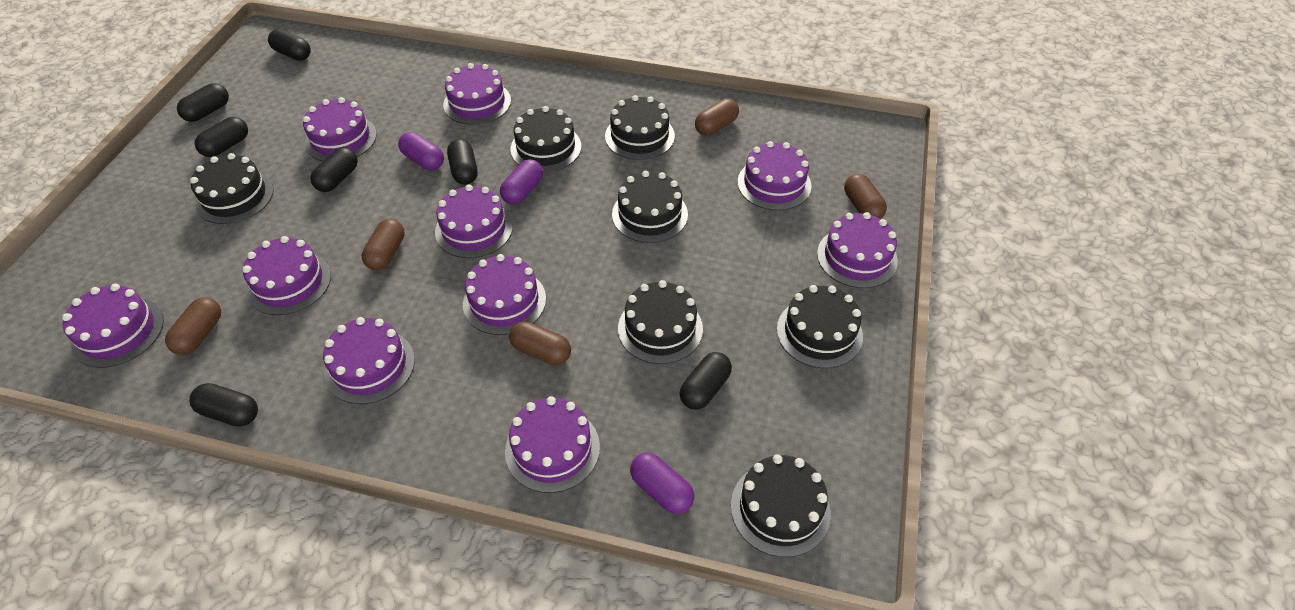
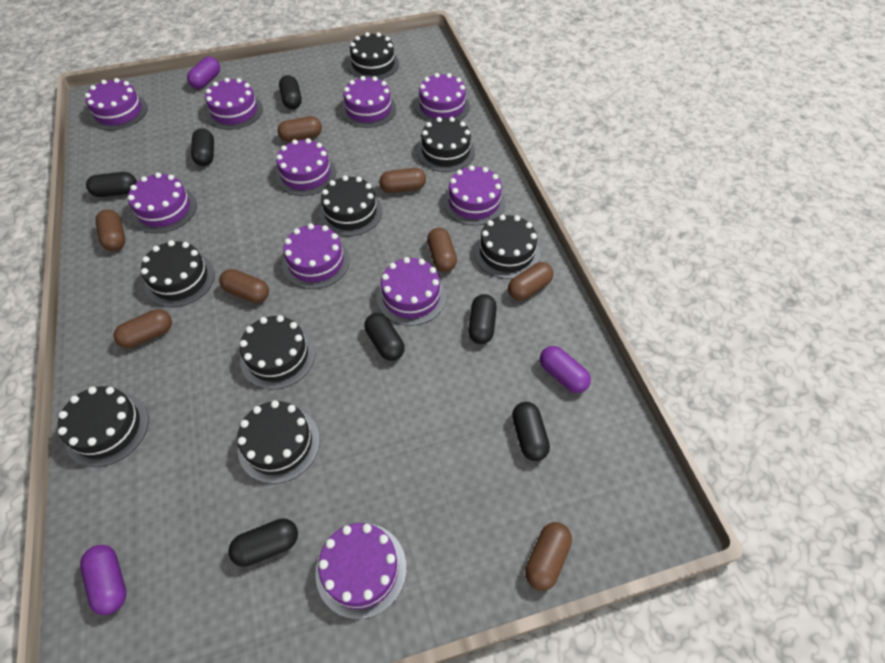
black cake: 7 -> 8
brown capsule: 5 -> 8

